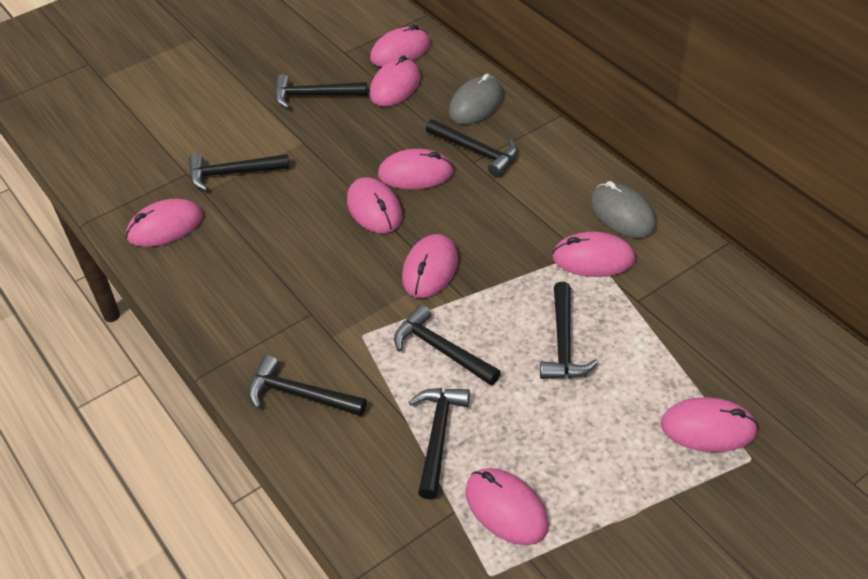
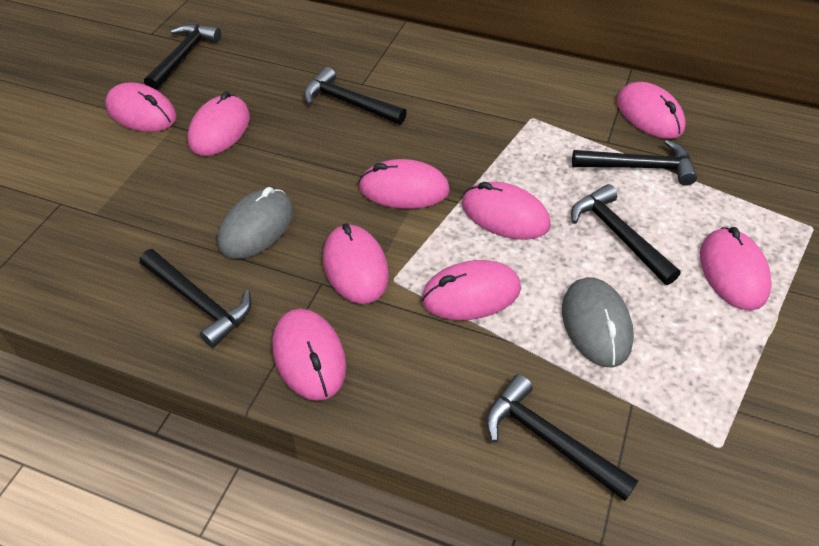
black hammer: 7 -> 6

